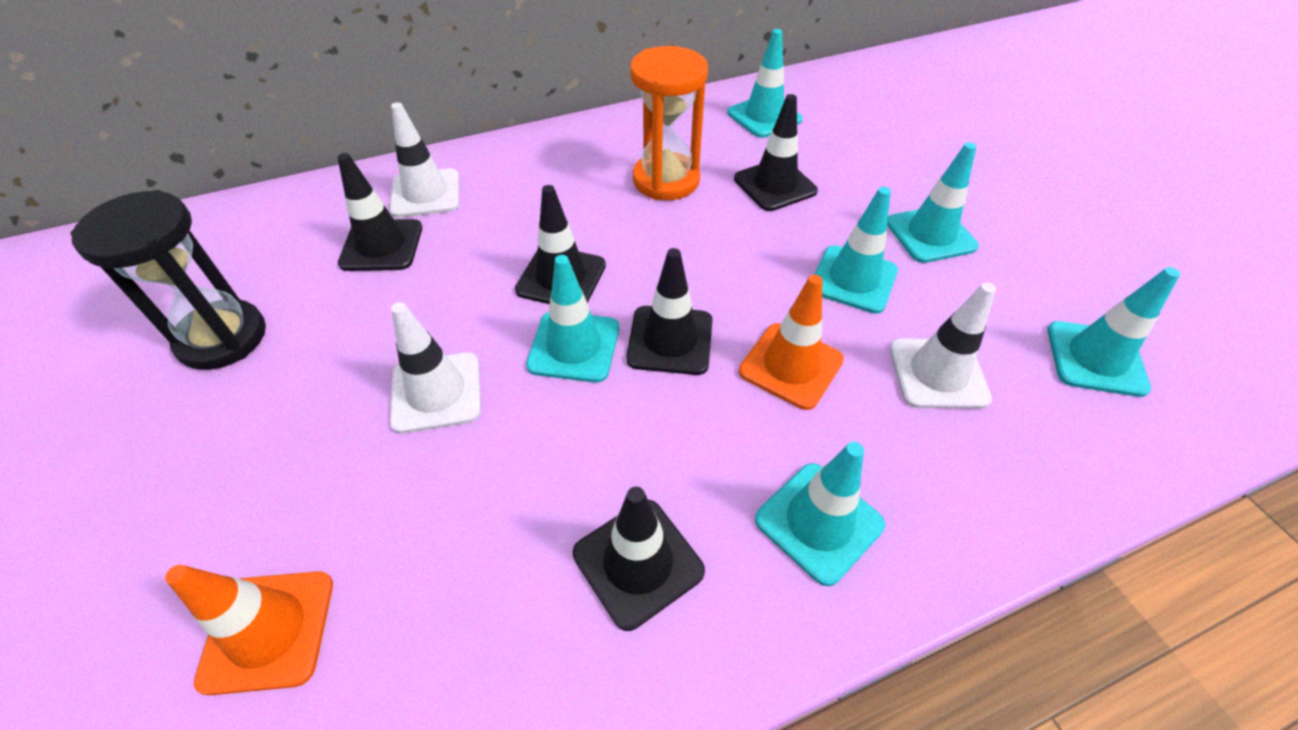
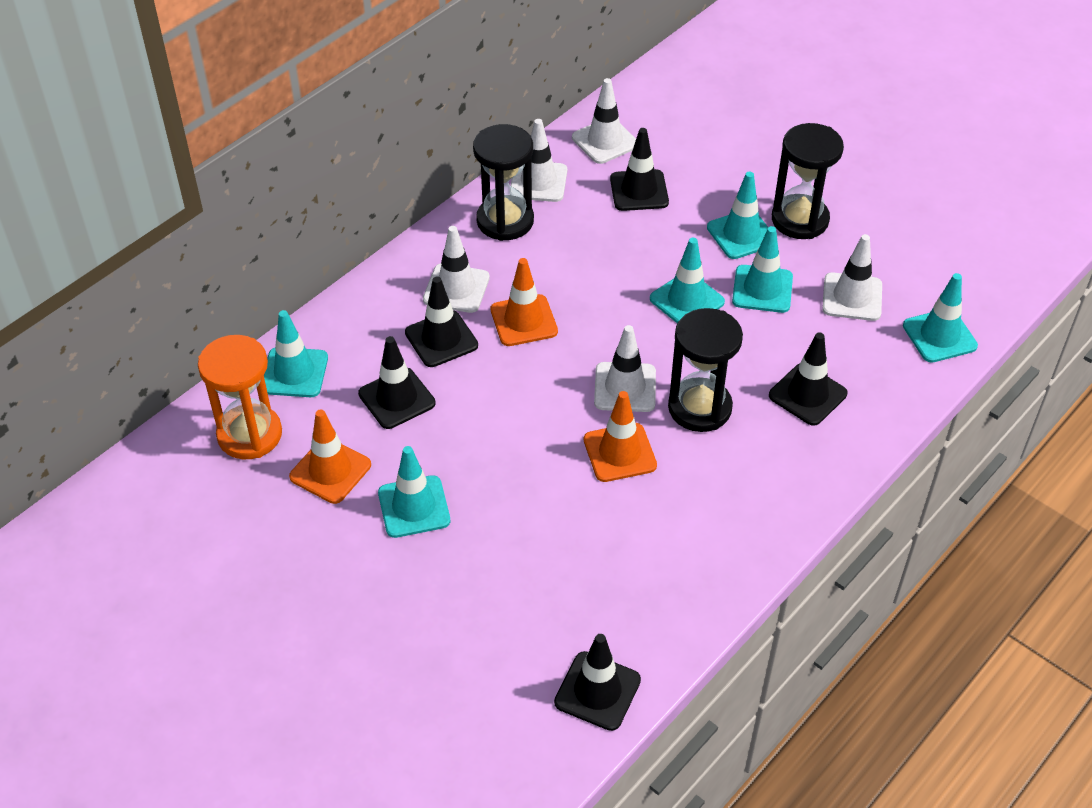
black hourglass: 1 -> 3
orange traffic cone: 2 -> 3
white traffic cone: 3 -> 5

